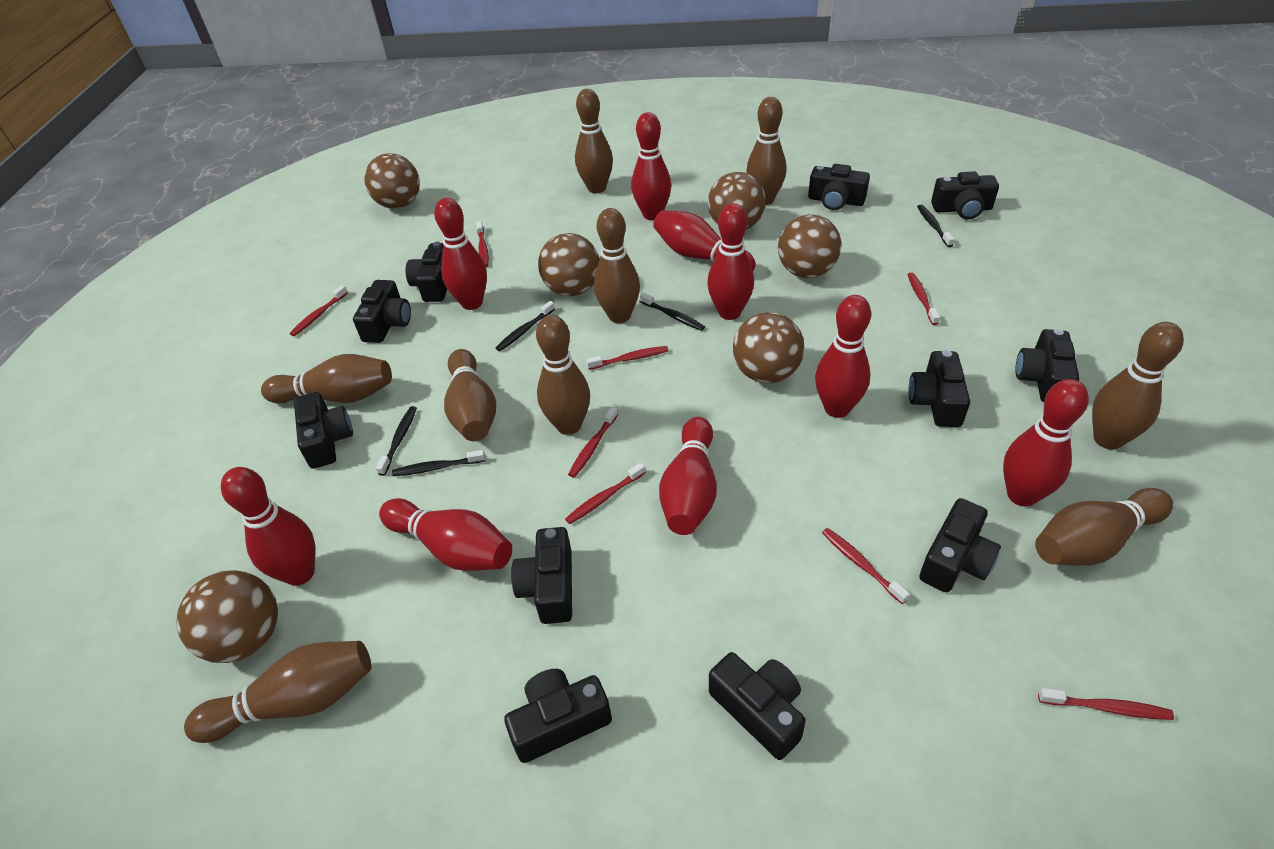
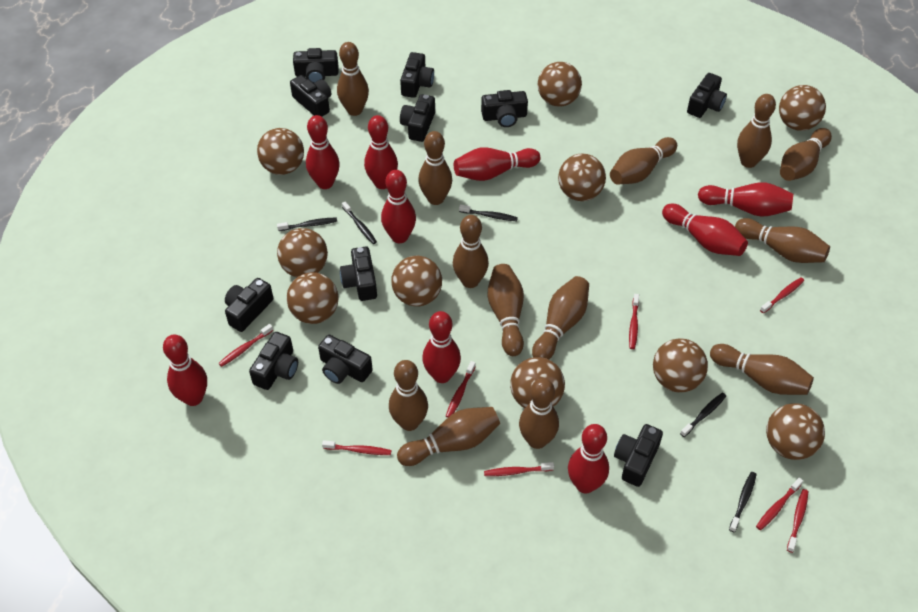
brown ball: 6 -> 10
brown bowling pin: 9 -> 13

